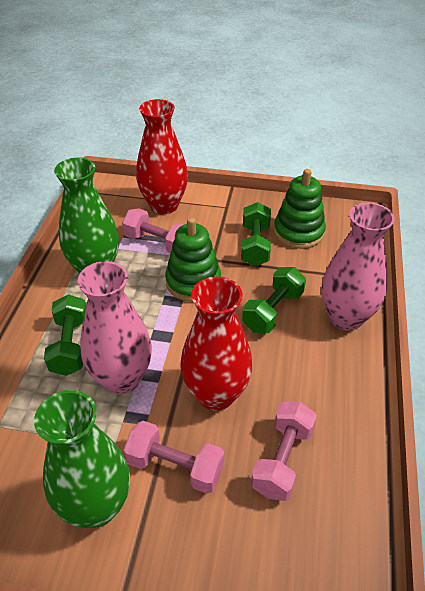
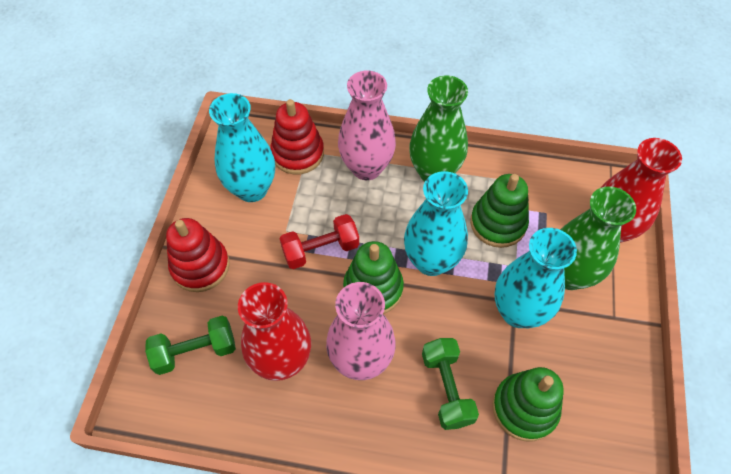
green dumbbell: 3 -> 2
green stacking toy: 2 -> 3
pink dumbbell: 3 -> 0
red dumbbell: 0 -> 1
red stacking toy: 0 -> 2
turquoise vase: 0 -> 3

